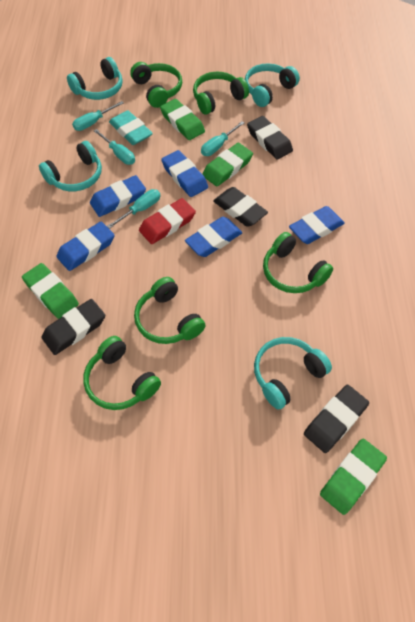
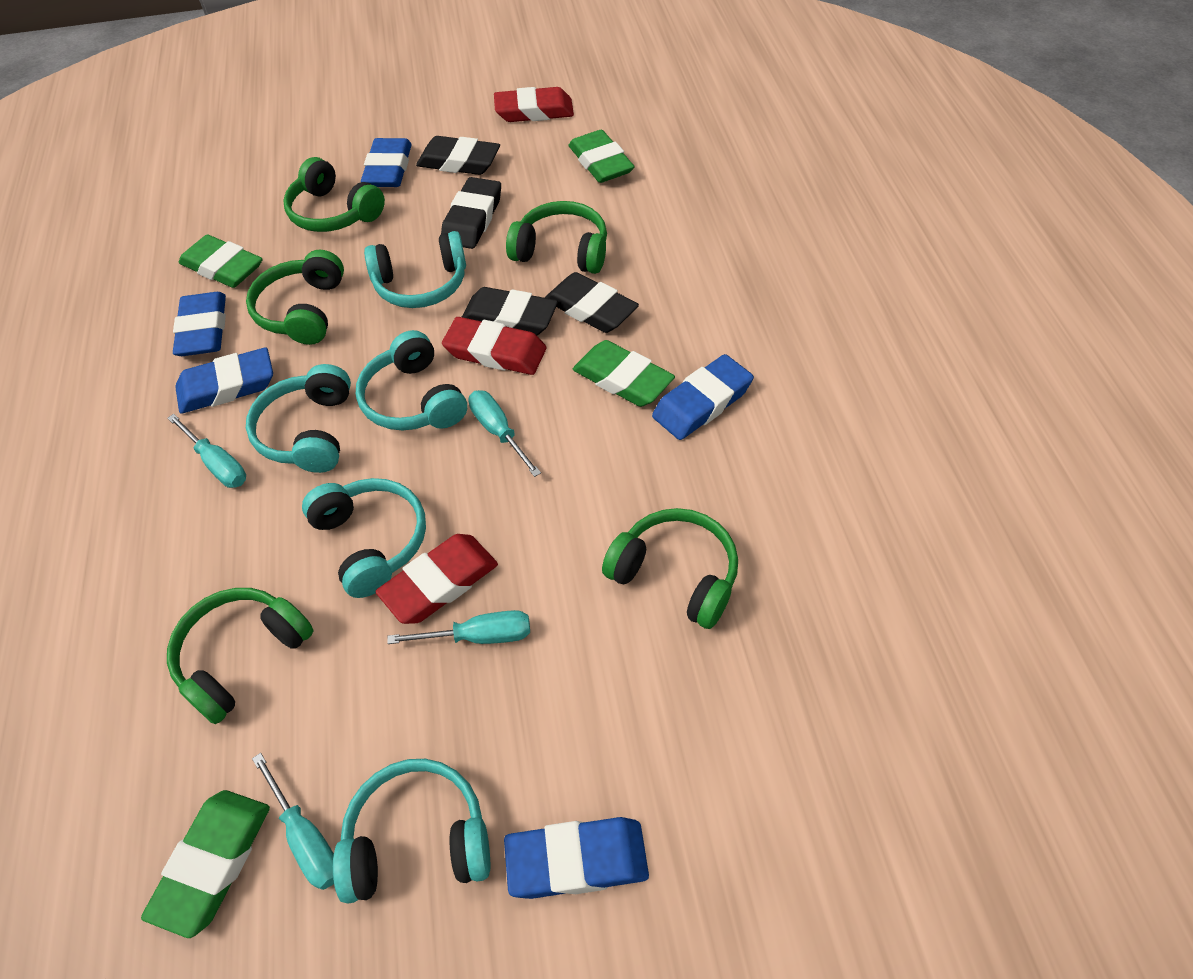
red eraser: 1 -> 3
turquoise eraser: 1 -> 0
turquoise headphones: 4 -> 5

